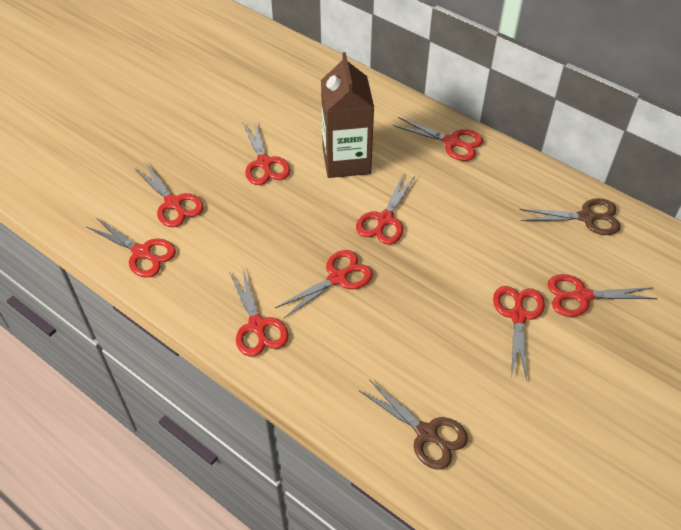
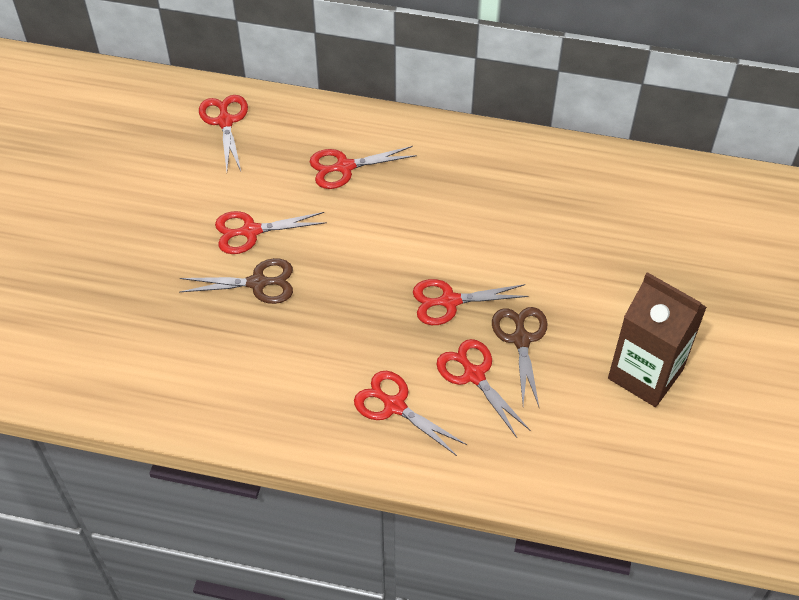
red scissors: 9 -> 6

